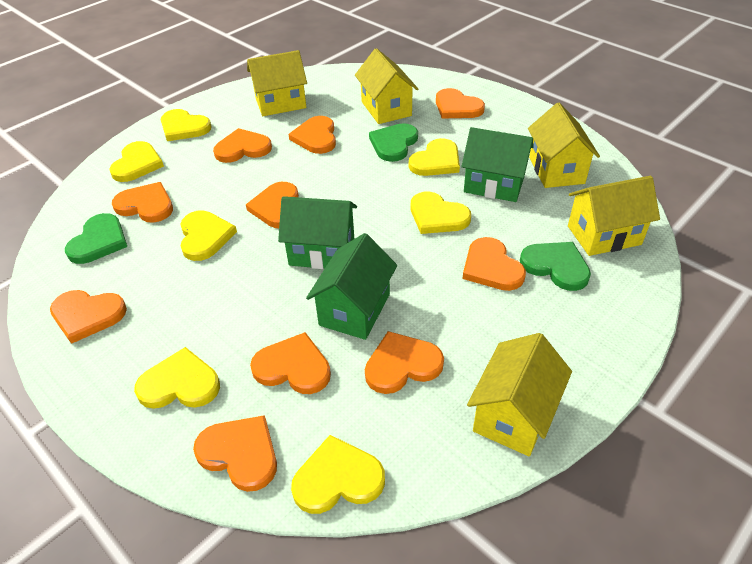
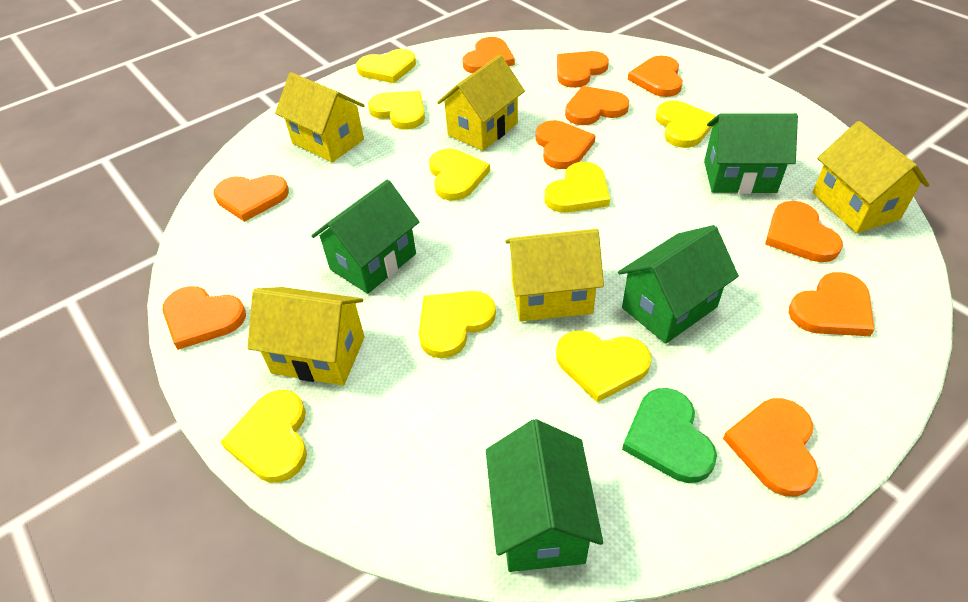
green heart: 3 -> 1
green house: 3 -> 4
yellow heart: 7 -> 8

